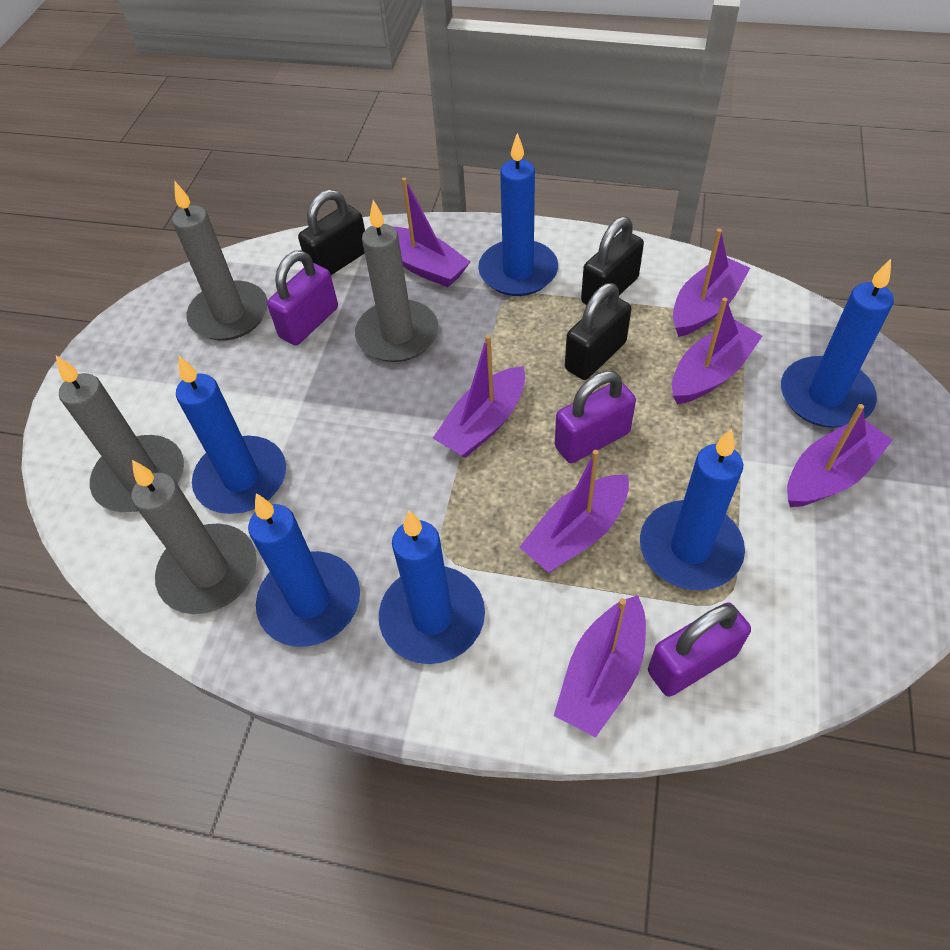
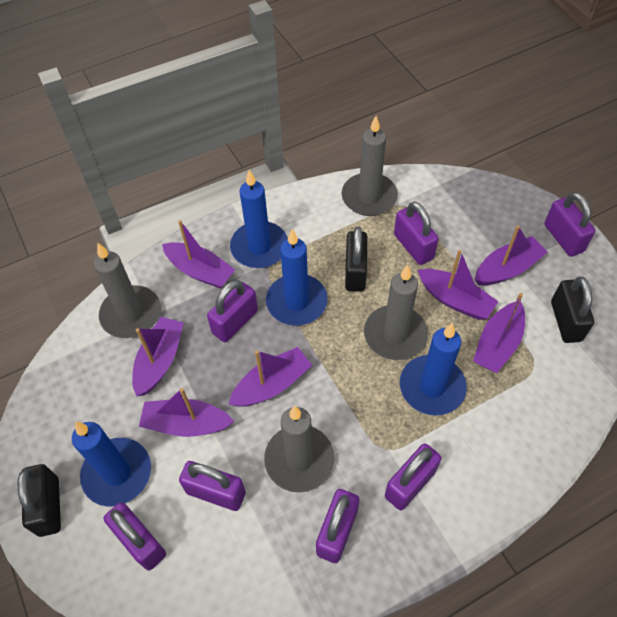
blue candle: 6 -> 4
purple padlock: 3 -> 7

